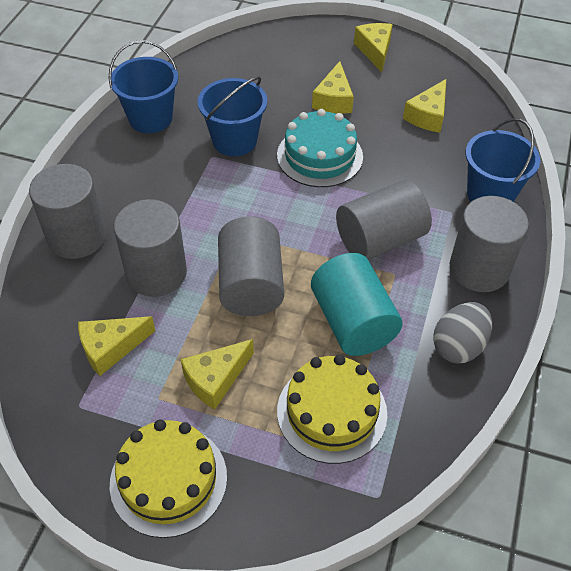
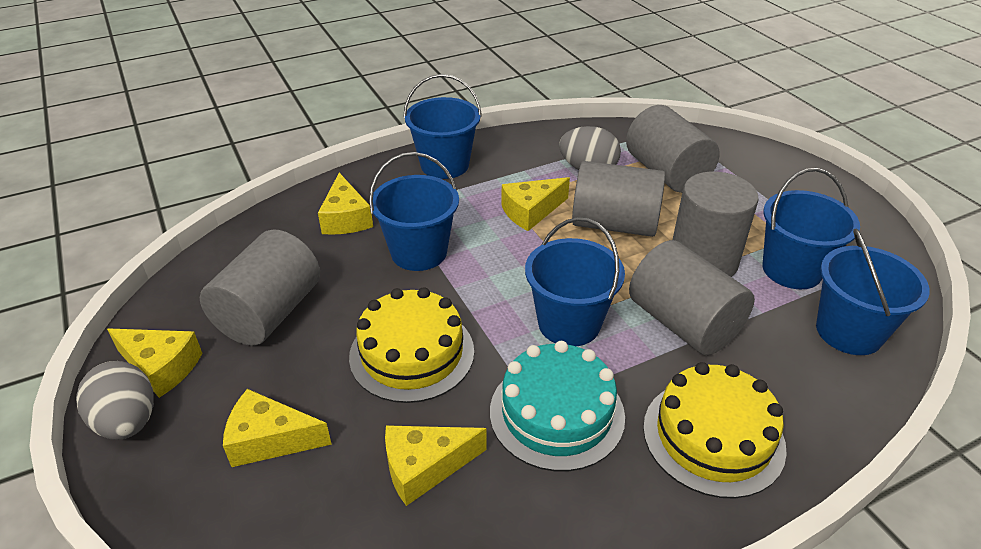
blue bucket: 3 -> 5
grey egg: 1 -> 2
turquoise cylinder: 1 -> 0

